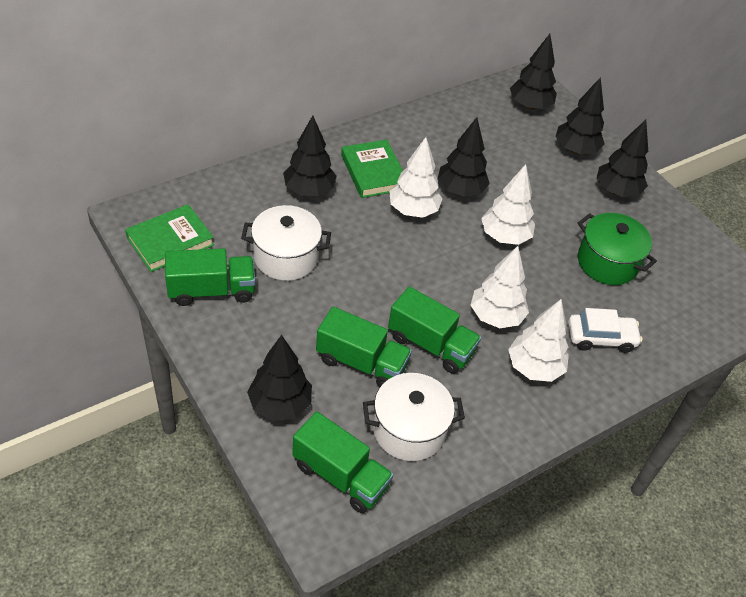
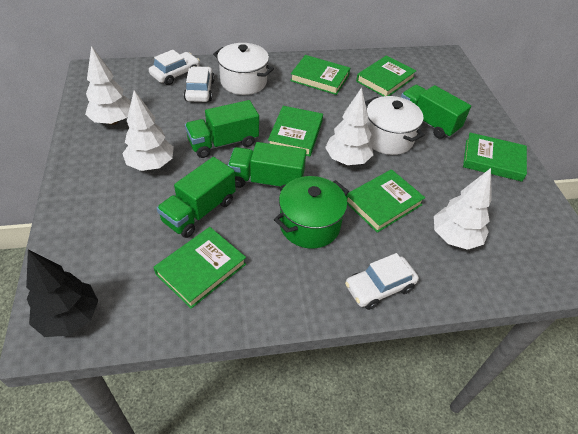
black tree: 6 -> 1
green book: 2 -> 6
white car: 1 -> 3

